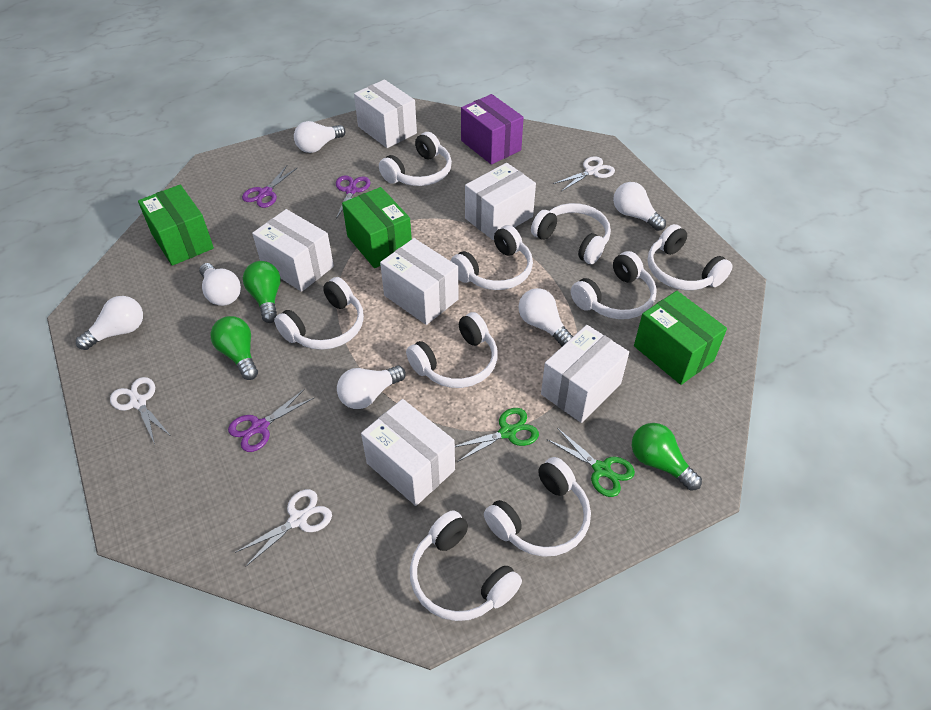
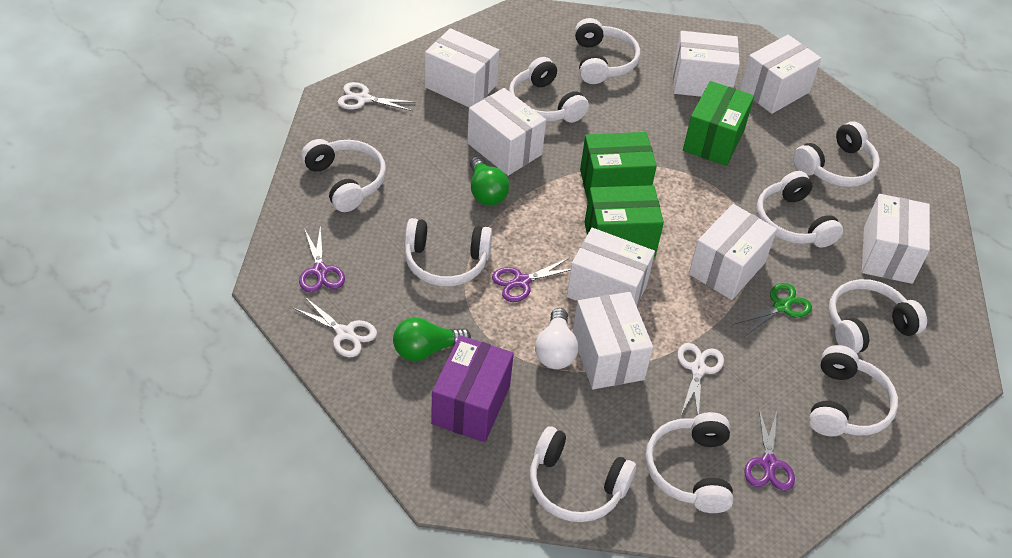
green light bulb: 3 -> 2
green scissors: 2 -> 1
white box: 6 -> 8
white headphones: 9 -> 10
white light bulb: 6 -> 1

